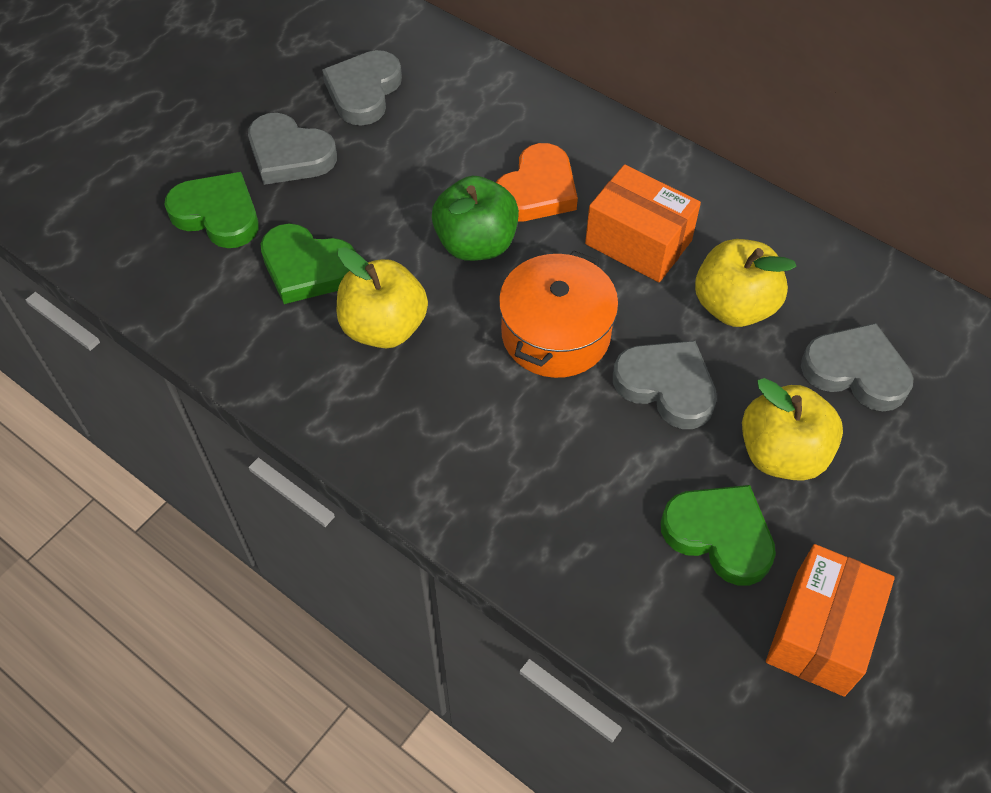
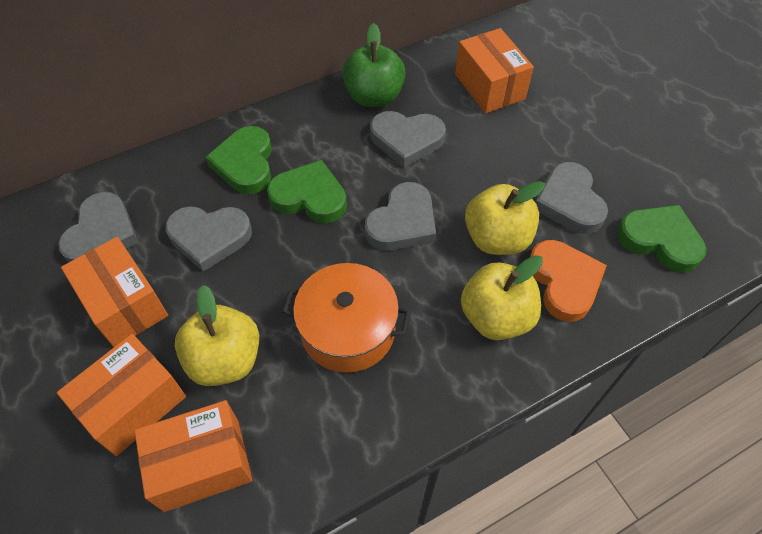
grey heart: 4 -> 5
orange box: 2 -> 4

